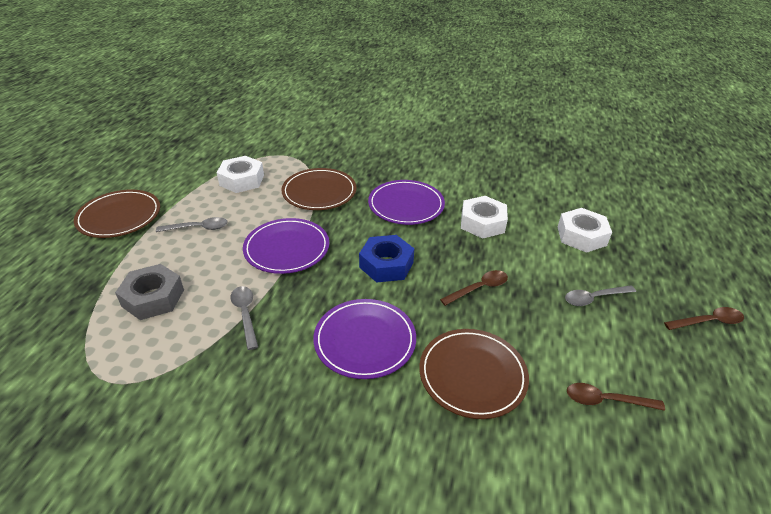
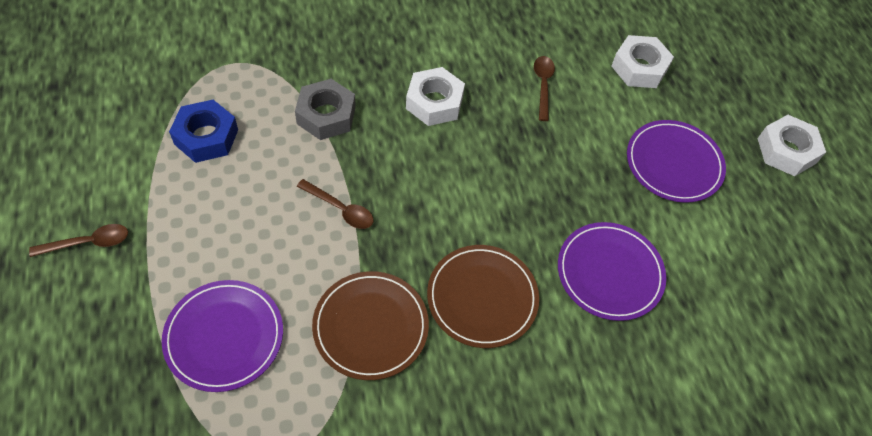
brown plate: 3 -> 2
grey spoon: 3 -> 0

